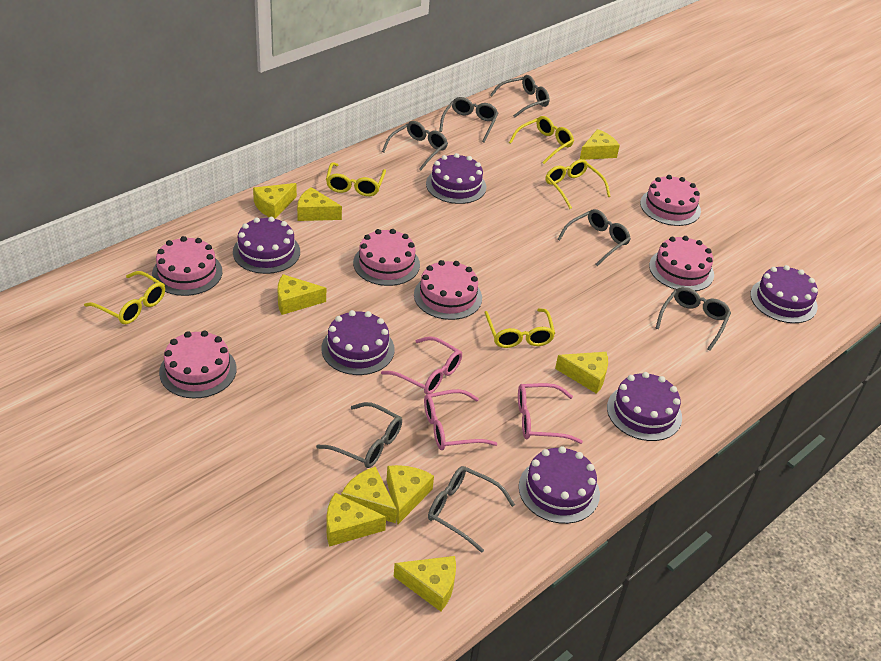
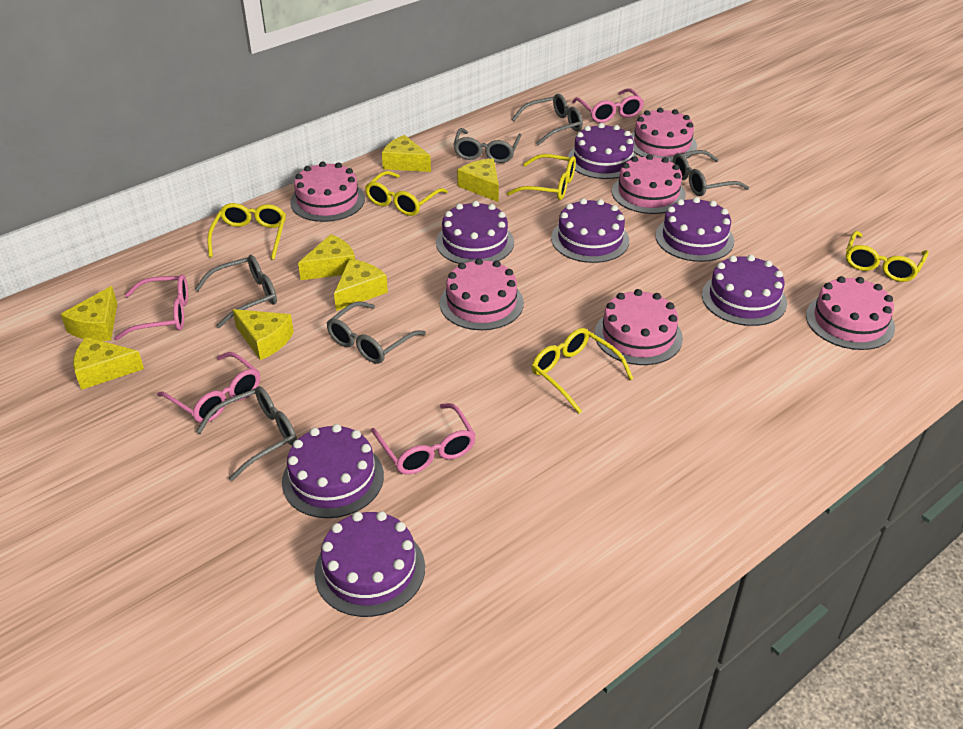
grey glasses: 7 -> 6
pink glasses: 3 -> 4
purple cake: 6 -> 7
yellow cheese: 9 -> 7

